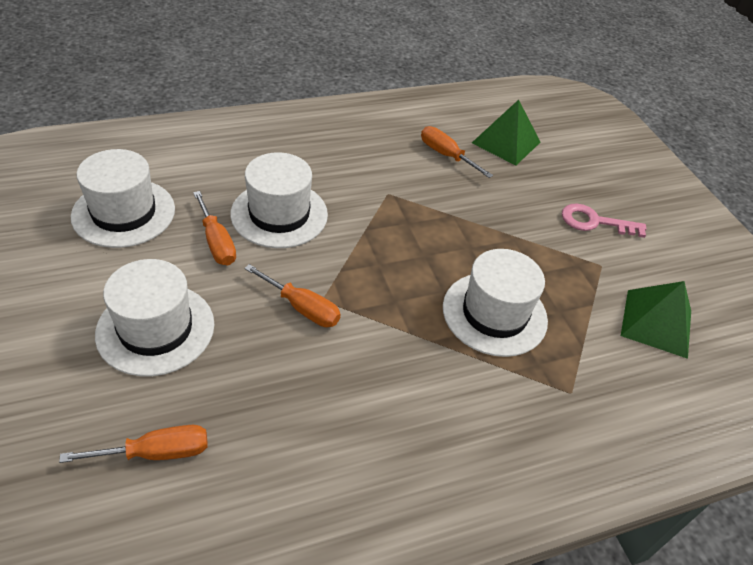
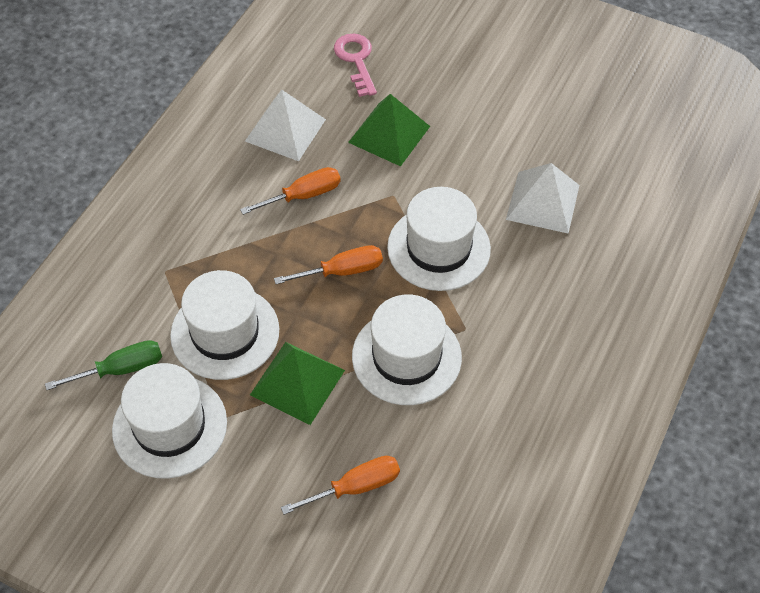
green screwdriver: 0 -> 1
orange screwdriver: 4 -> 3
white pyramid: 0 -> 2

